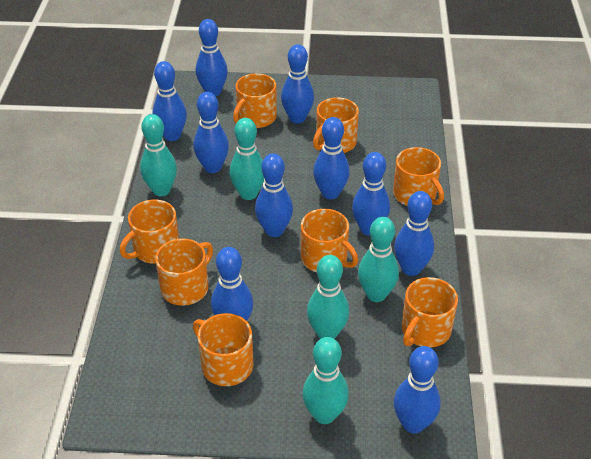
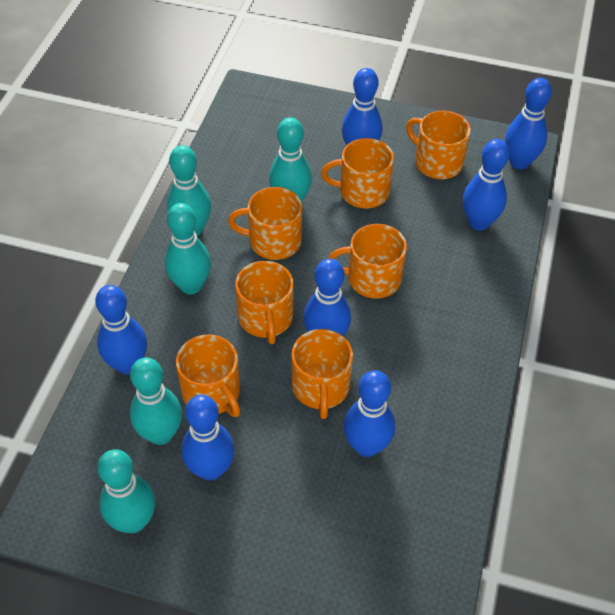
blue bowling pin: 10 -> 7
orange mug: 8 -> 7

